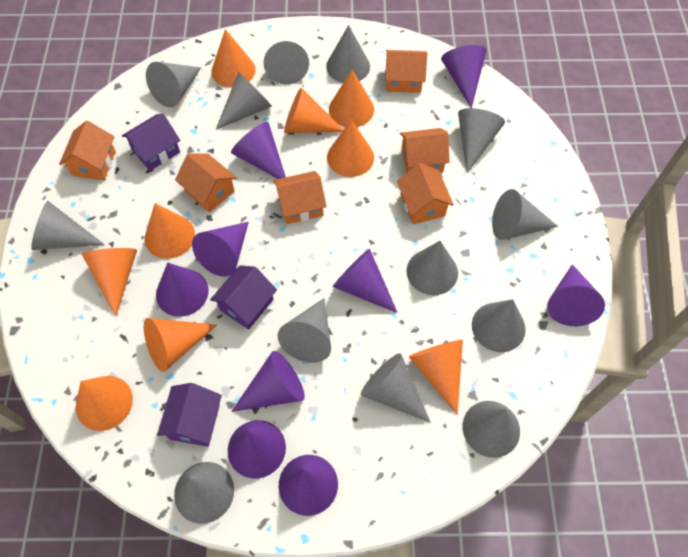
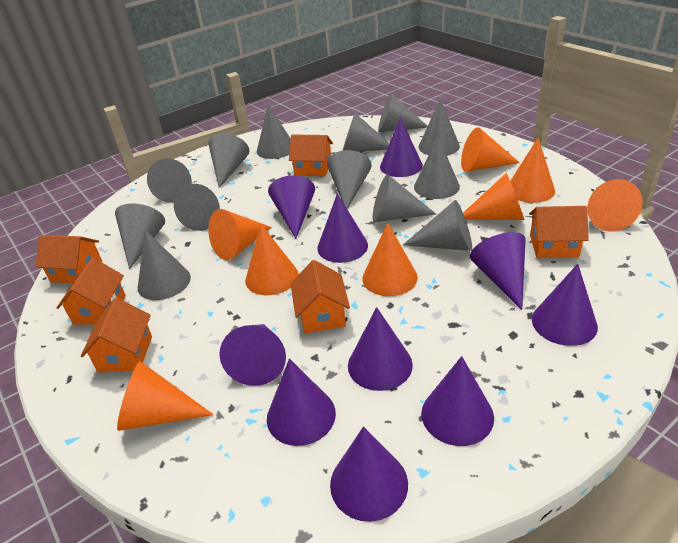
orange cone: 9 -> 8
purple cone: 9 -> 10
purple house: 3 -> 0

